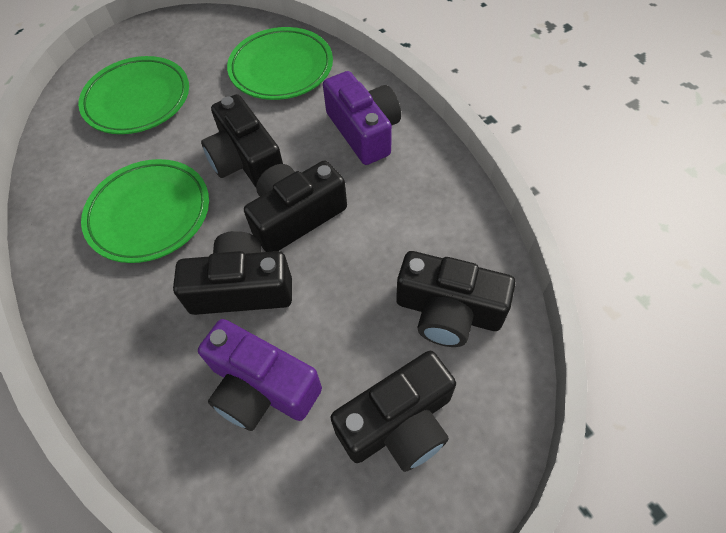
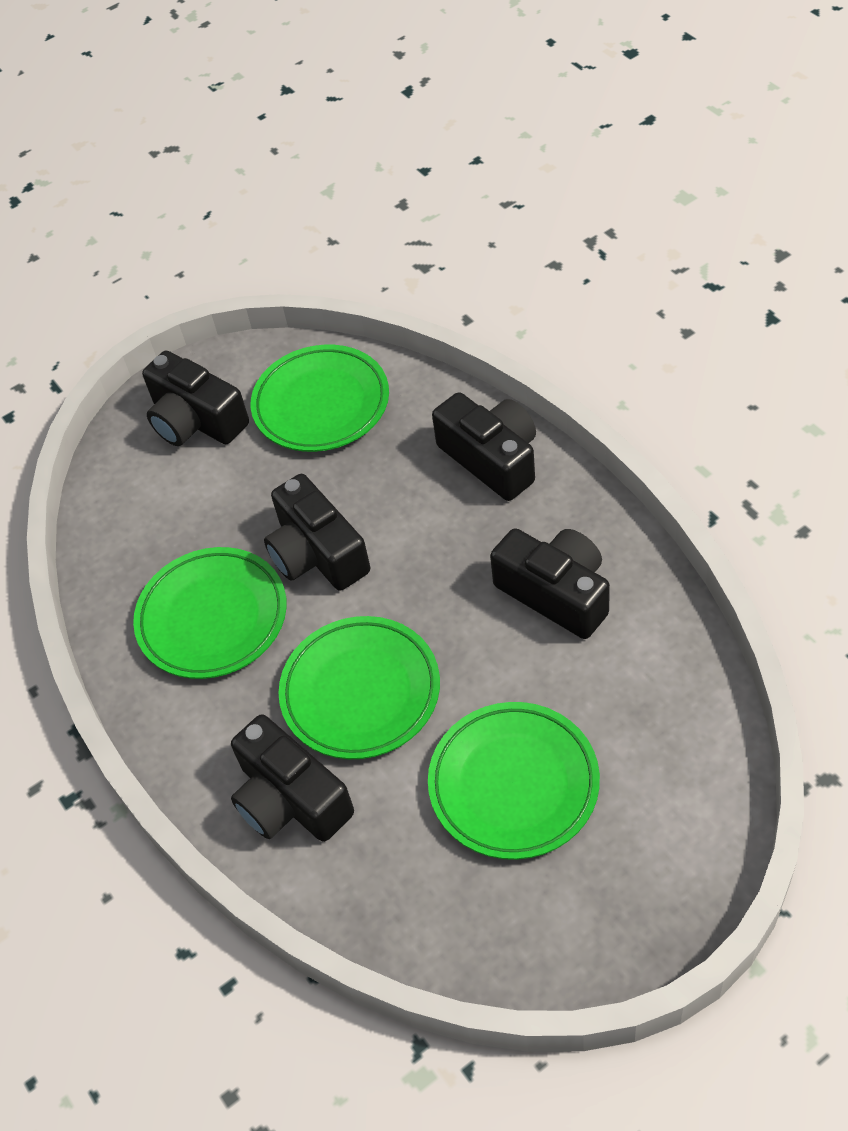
green plate: 3 -> 4
purple camera: 2 -> 0

